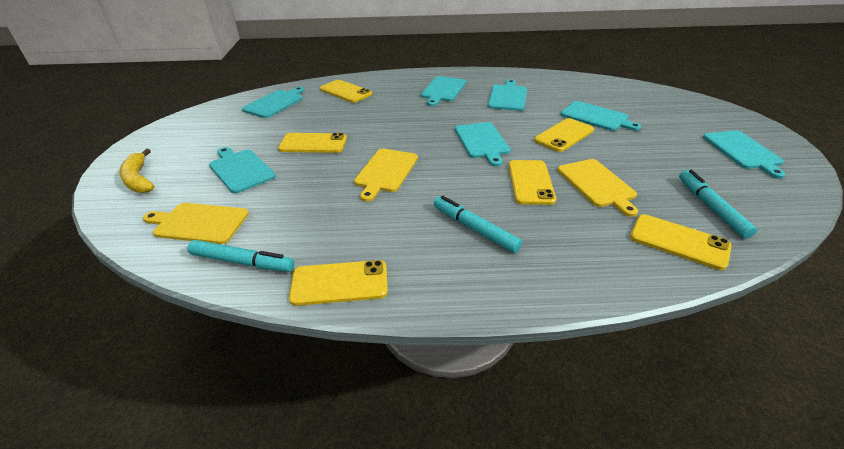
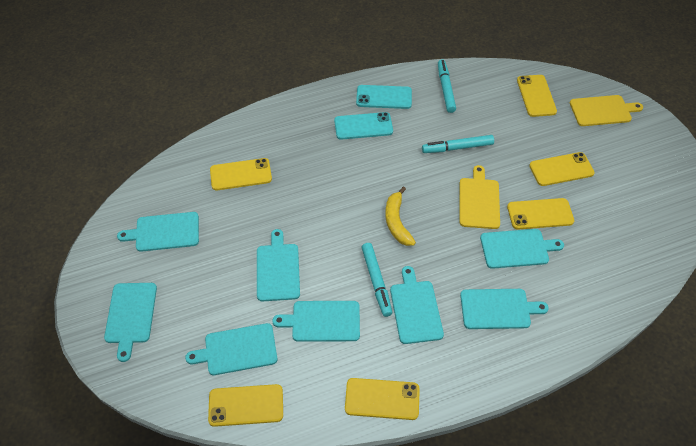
turquoise cutting board: 7 -> 8
turquoise phone: 0 -> 2
yellow cutting board: 3 -> 2

